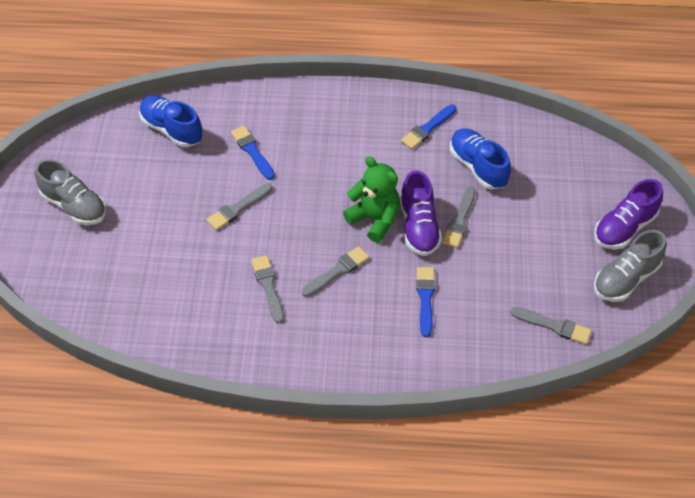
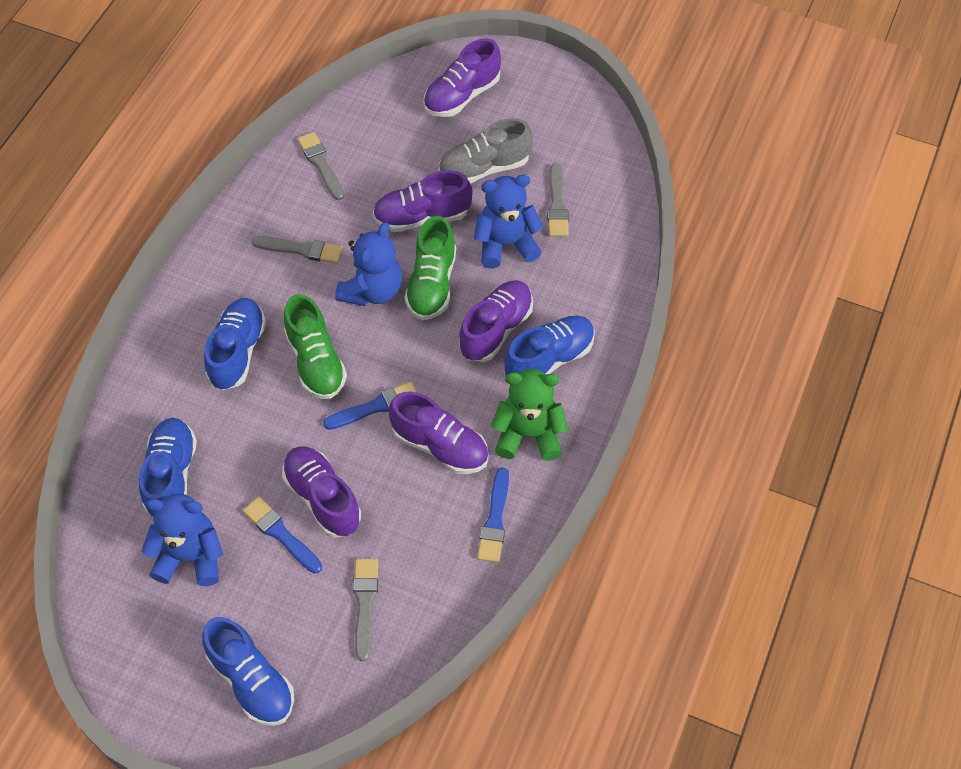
blue shoe: 2 -> 4
blue teddy bear: 0 -> 3
green shoe: 0 -> 2
grey brush: 5 -> 4
grey shoe: 2 -> 1
purple shoe: 2 -> 5

